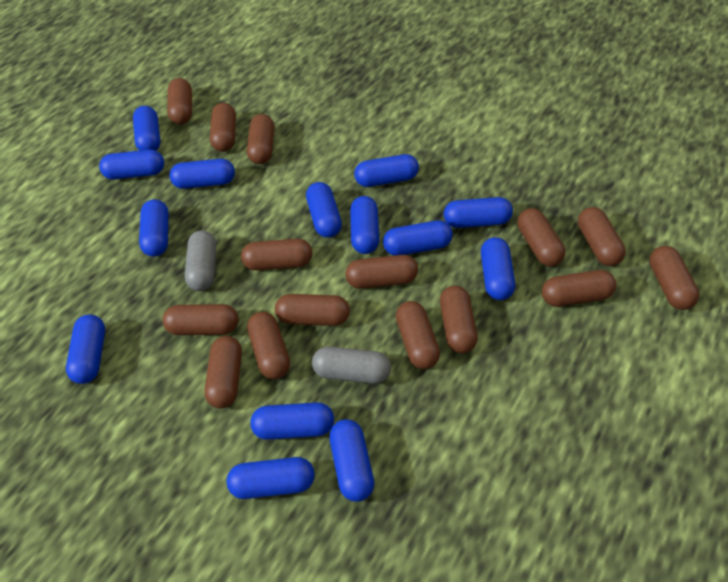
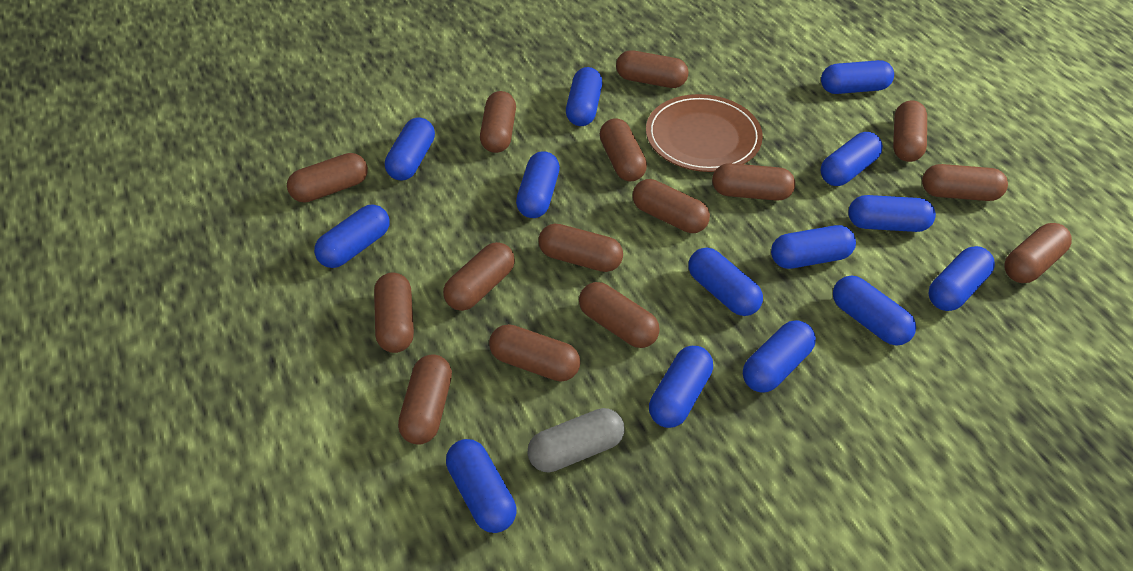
brown plate: 0 -> 1
grey capsule: 2 -> 1

